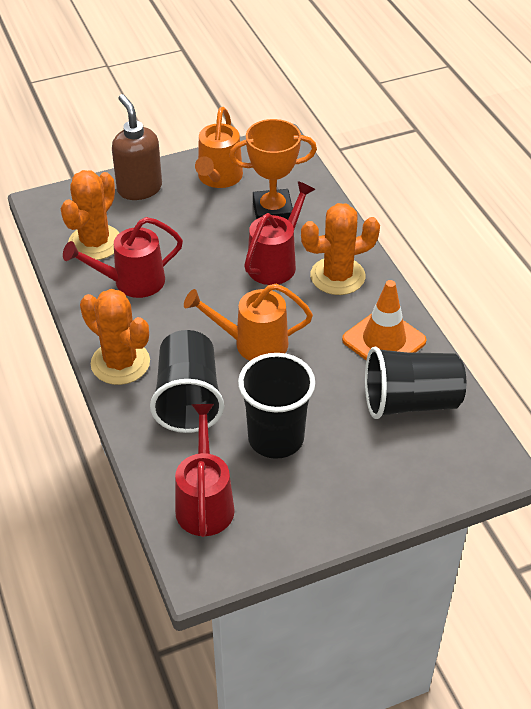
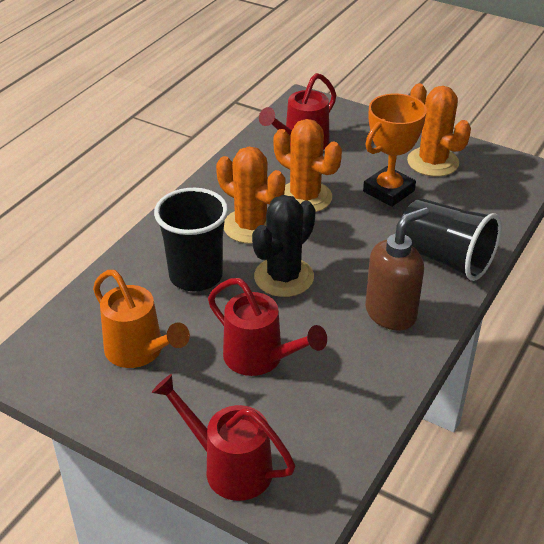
black cactus: 0 -> 1
black cup: 3 -> 2
orange traffic cone: 1 -> 0
orange watering can: 2 -> 1

